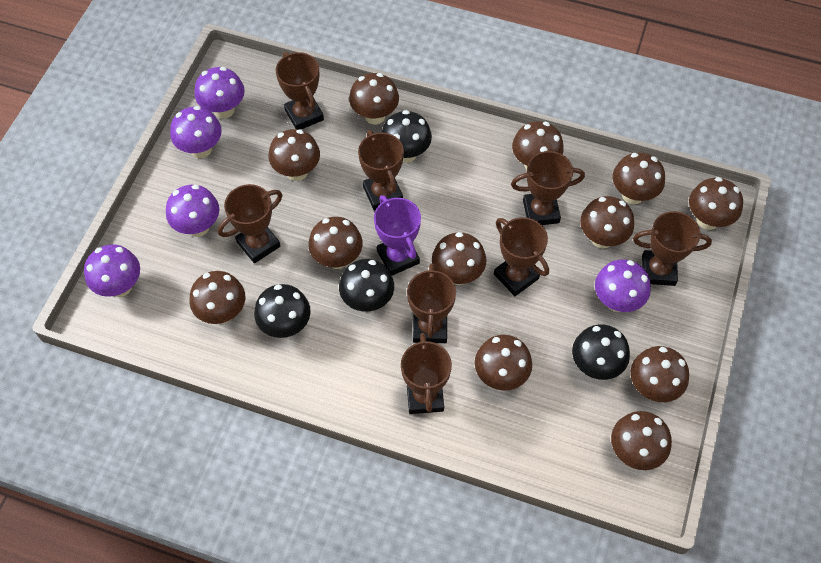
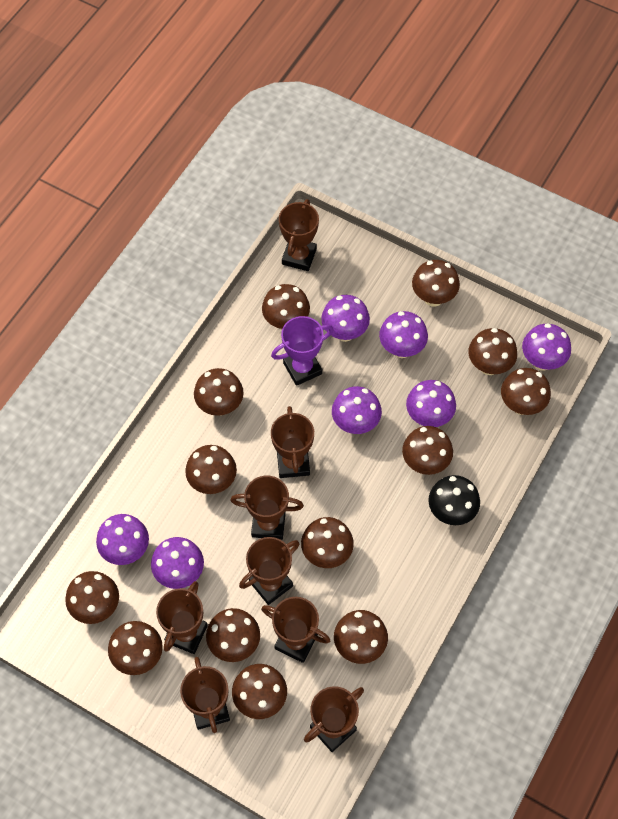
black mushroom: 4 -> 1
brown mushroom: 12 -> 13
purple mushroom: 5 -> 7

